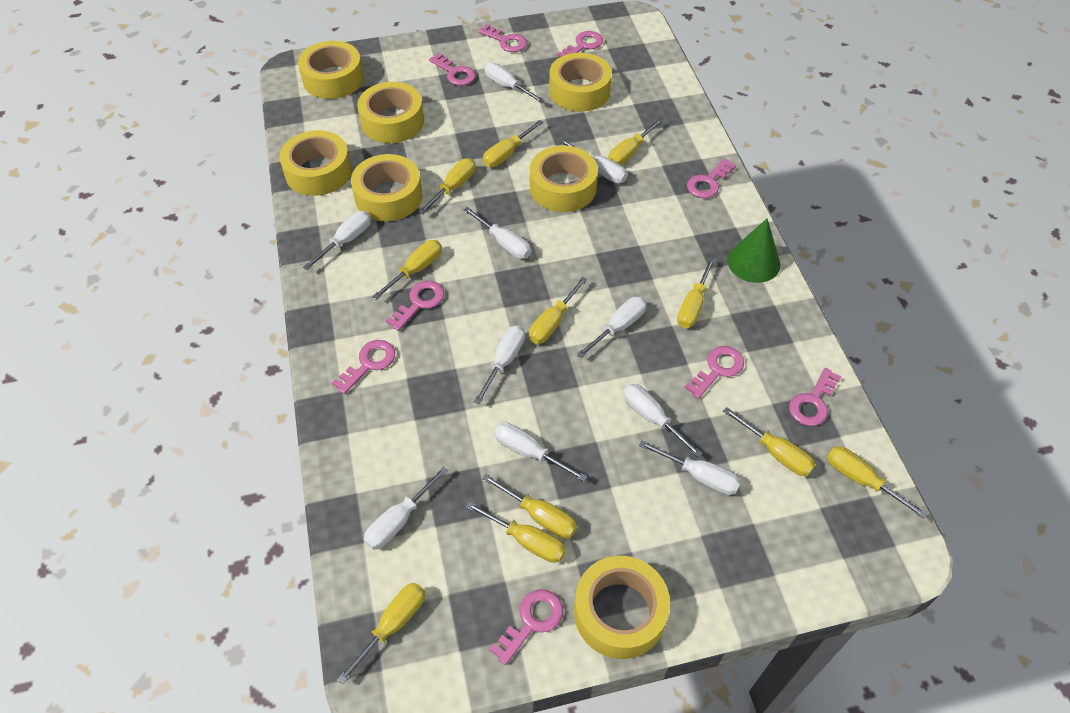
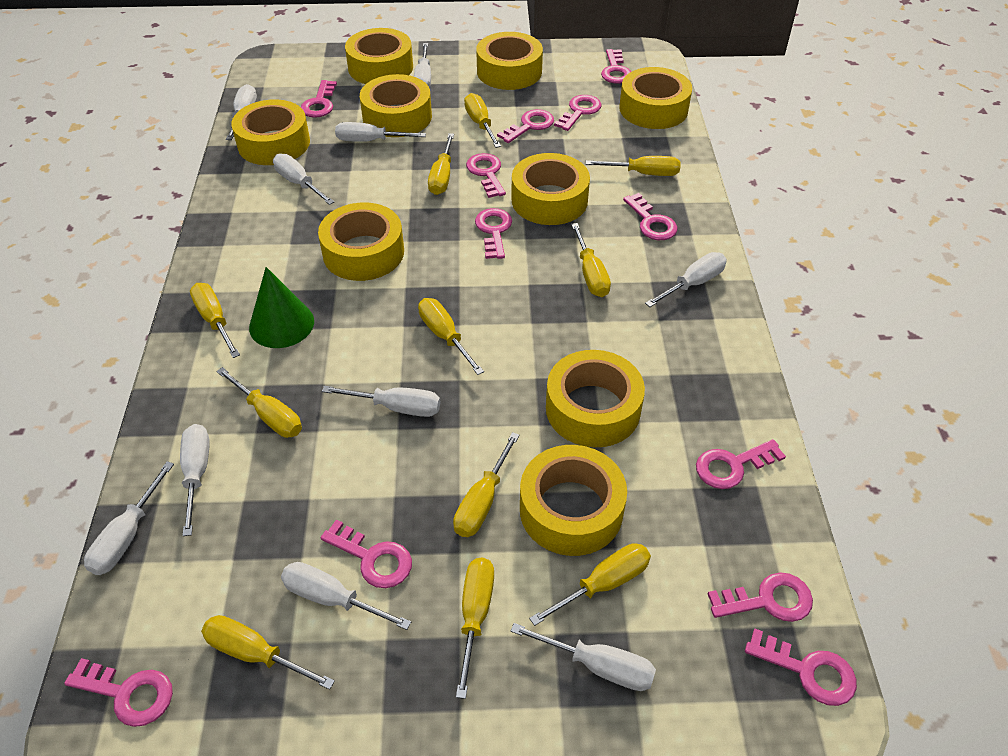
pink key: 9 -> 12
yellow tape: 7 -> 9

